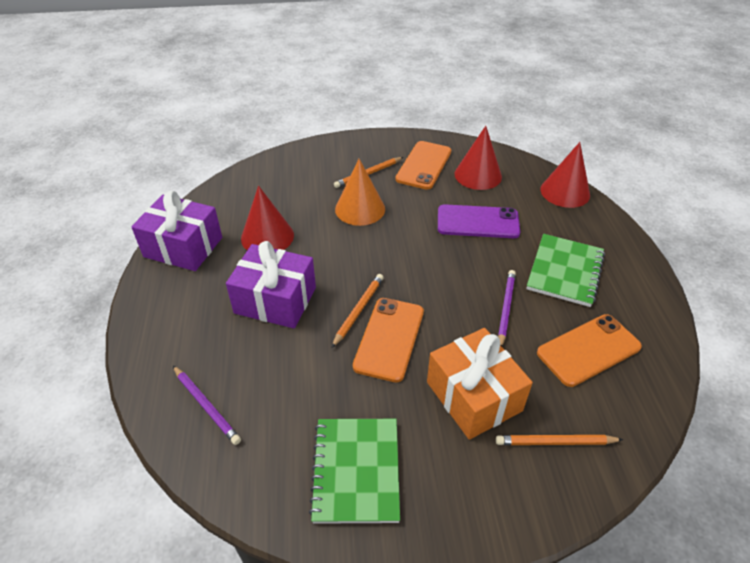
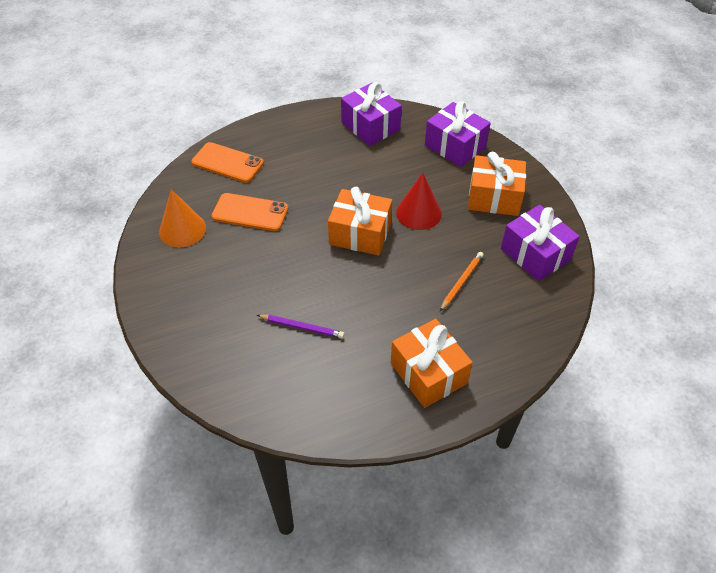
green notebook: 2 -> 0
orange gift: 1 -> 3
orange pencil: 3 -> 1
orange phone: 3 -> 2
purple gift: 2 -> 3
purple pencil: 2 -> 1
purple phone: 1 -> 0
red cone: 3 -> 1

